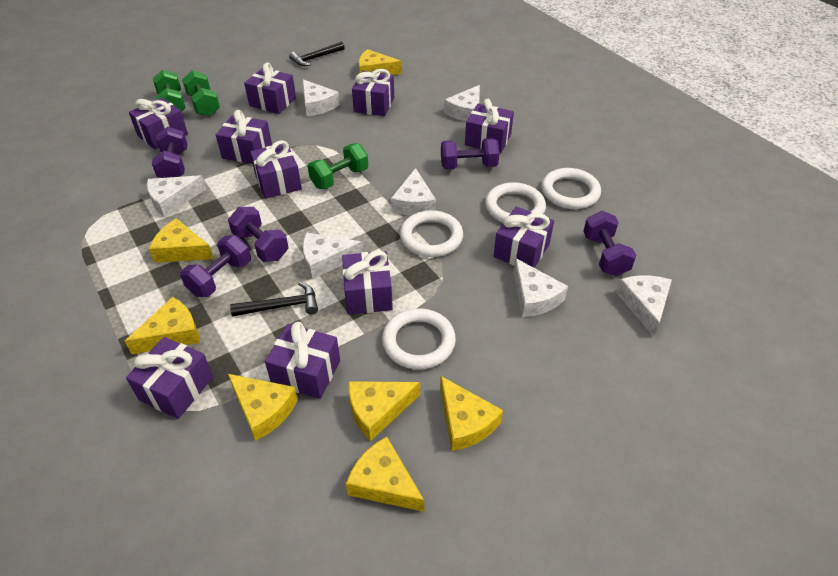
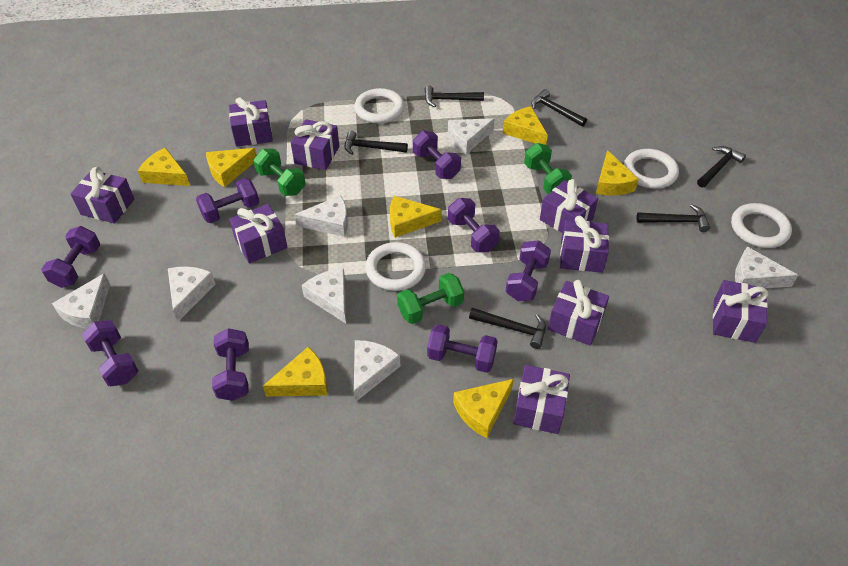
black hammer: 2 -> 6
purple dumbbell: 5 -> 8
purple gift: 10 -> 9

